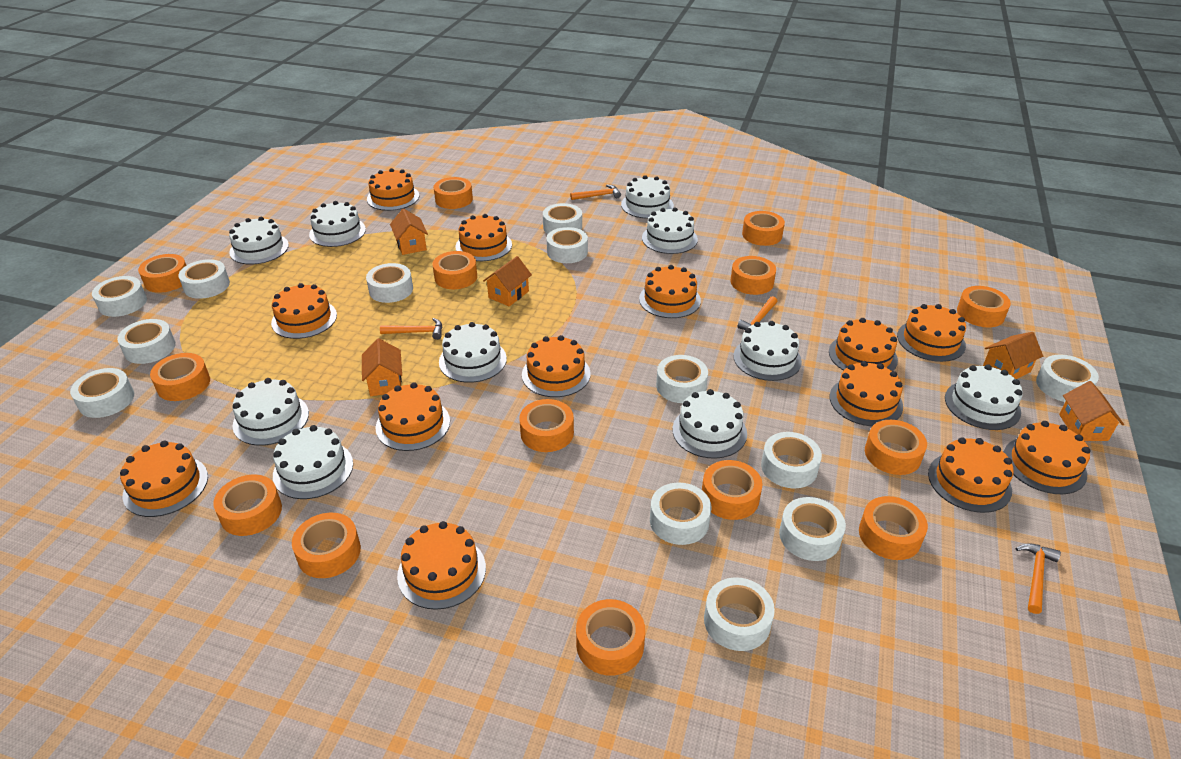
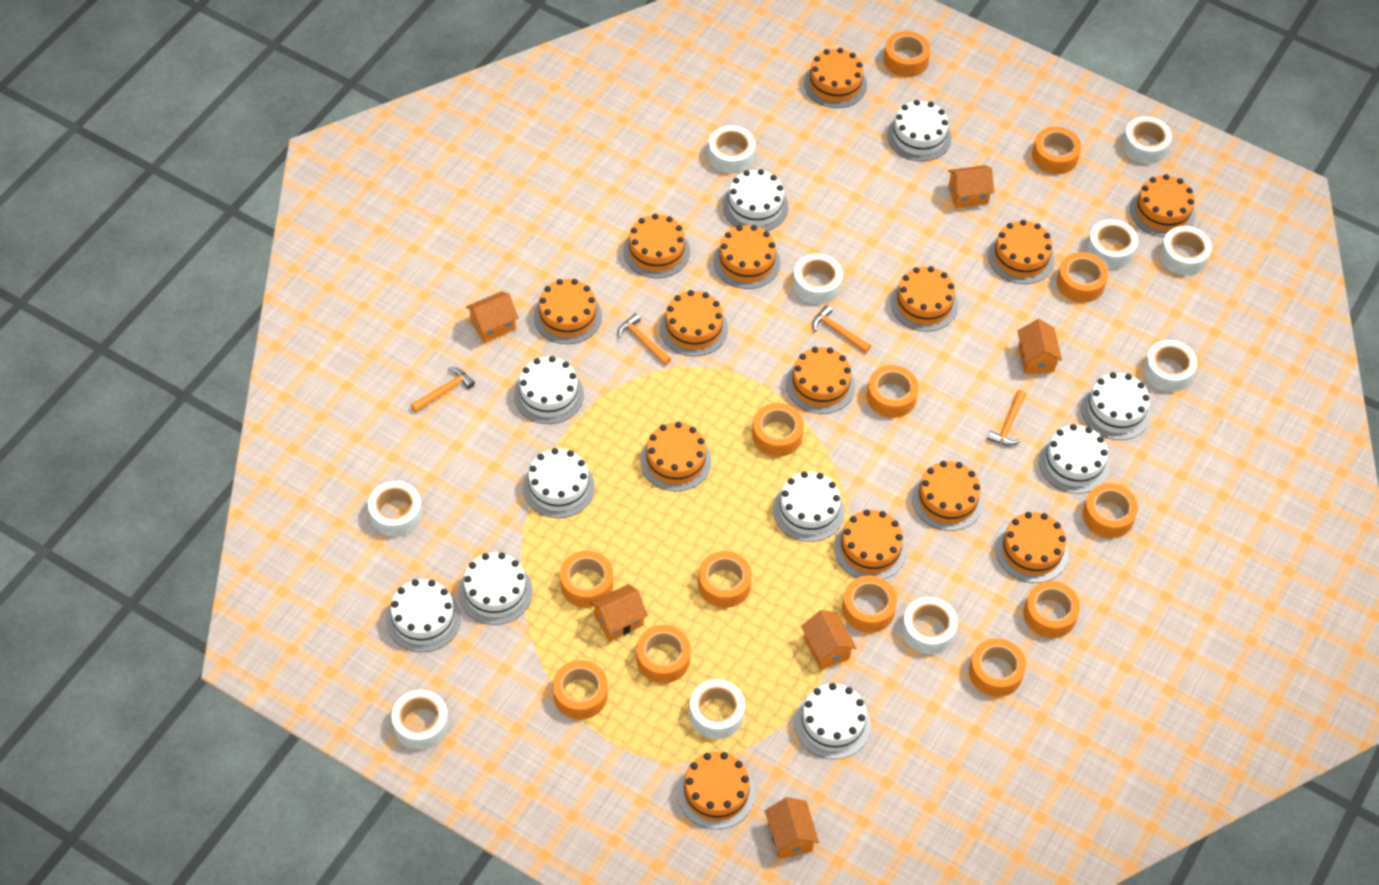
orange cake: 13 -> 14
orange house: 5 -> 6
orange tape: 14 -> 13
white tape: 13 -> 10

